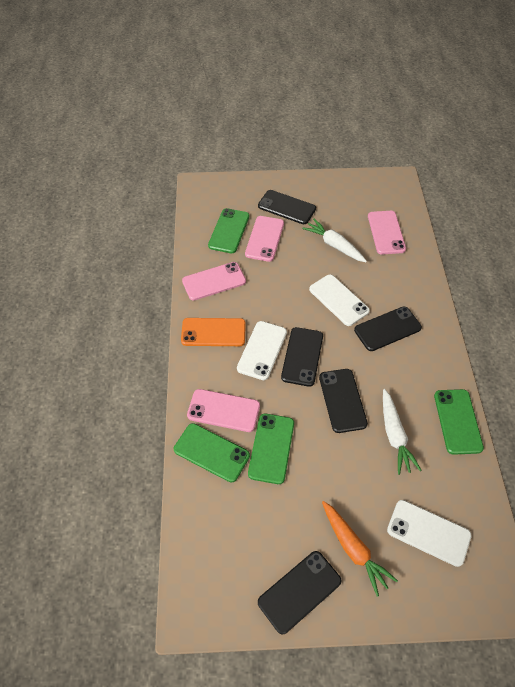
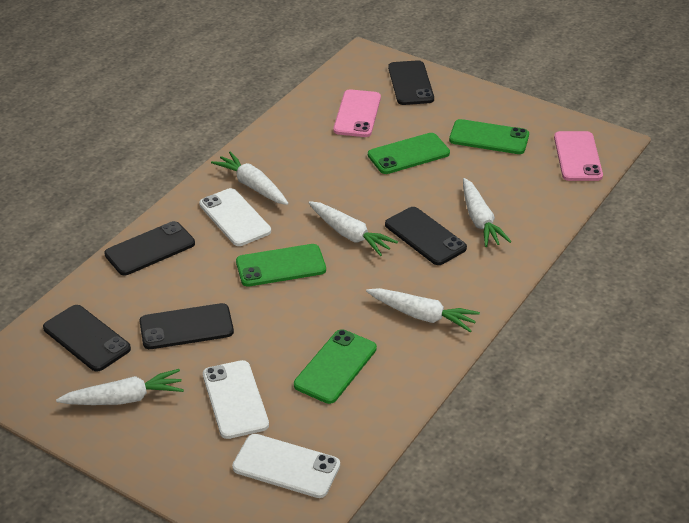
orange carrot: 1 -> 0
orange phone: 1 -> 0
pink phone: 4 -> 2
white carrot: 2 -> 5

